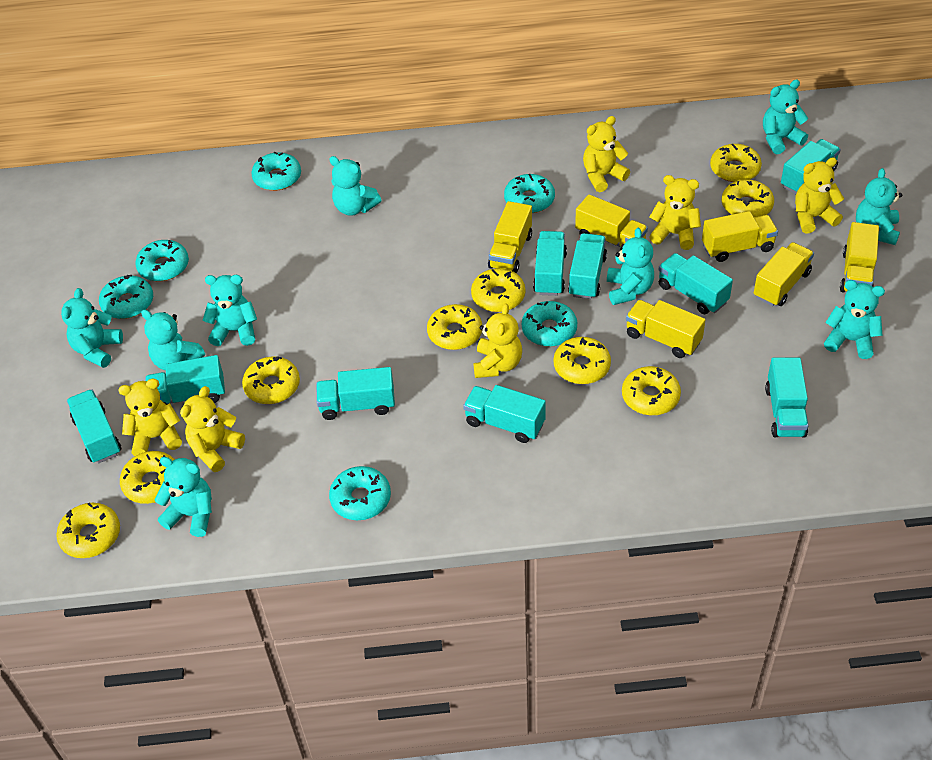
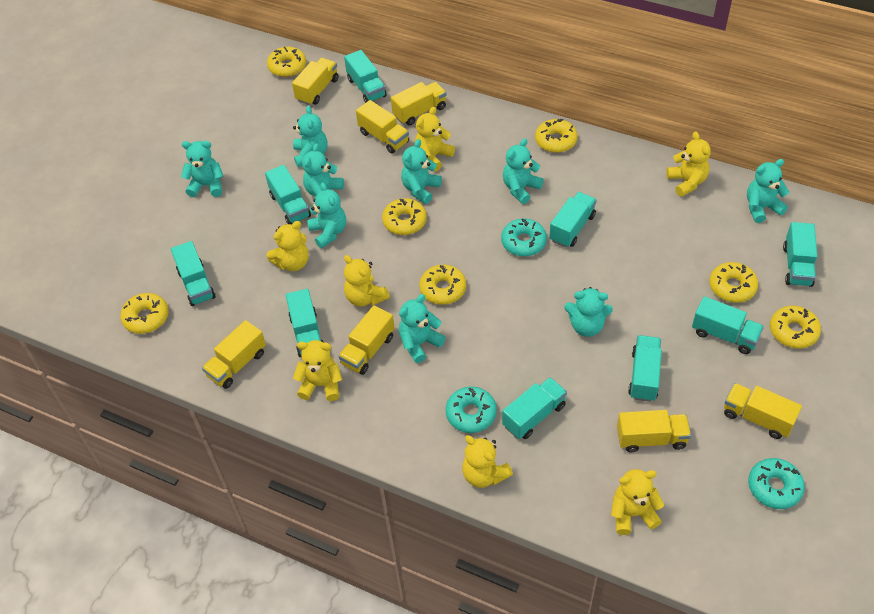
turquoise donut: 6 -> 3
yellow donut: 9 -> 7
yellow teddy bear: 6 -> 7
yellow truck: 6 -> 7

